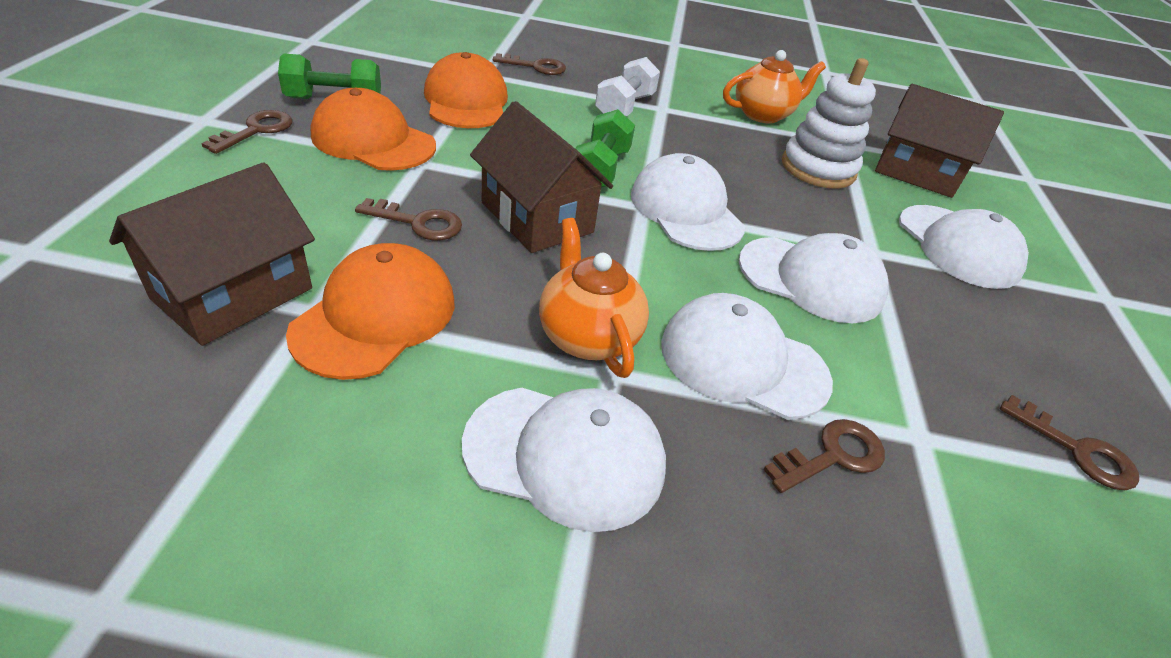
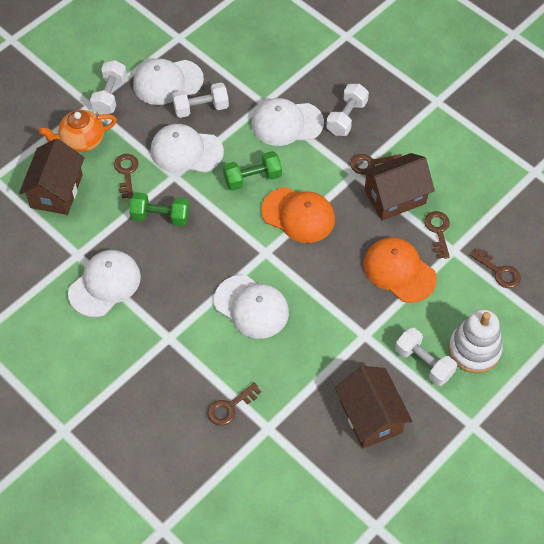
orange cap: 3 -> 2
orange teapot: 2 -> 1
white dumbbell: 1 -> 4

